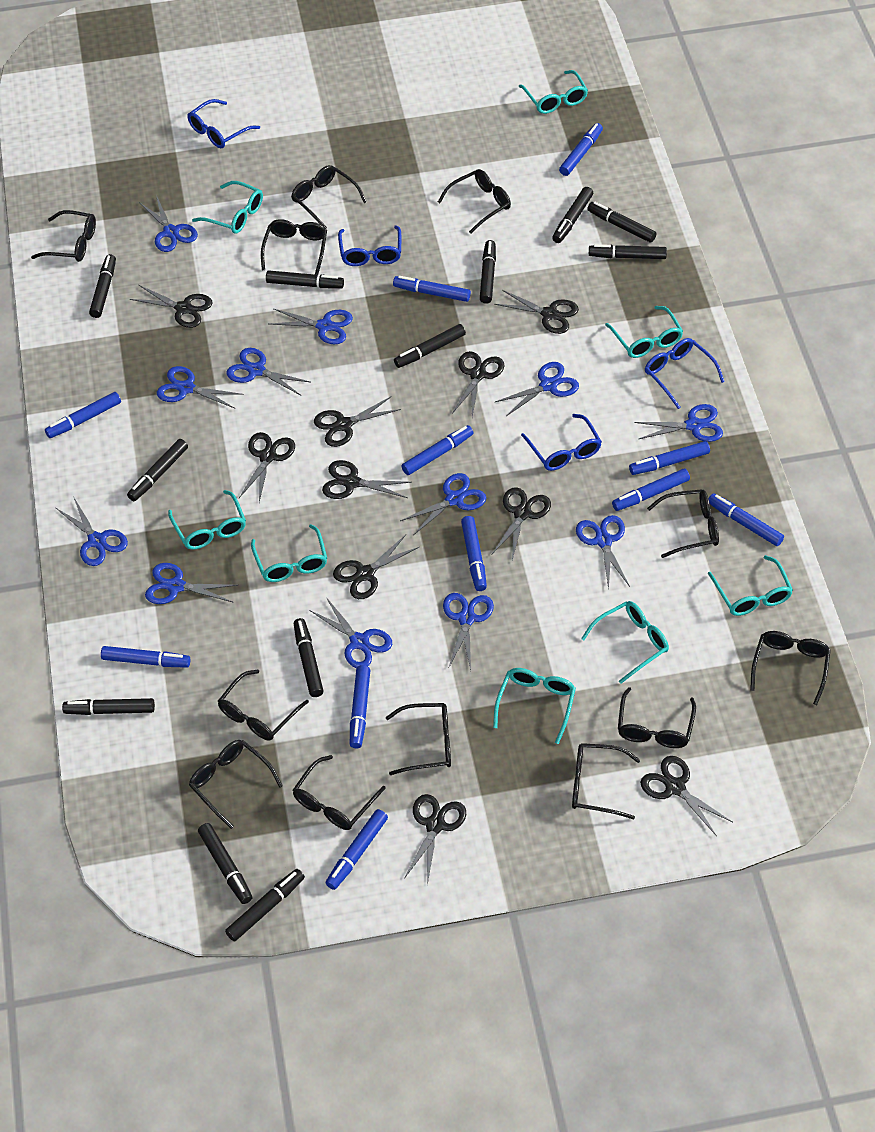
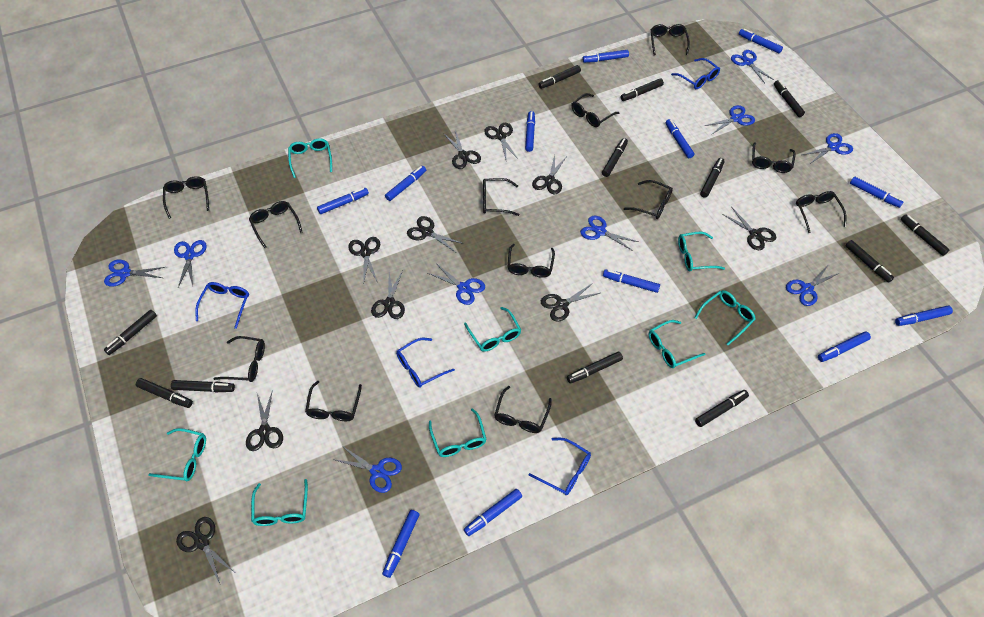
blue marker: 11 -> 12
blue scissors: 12 -> 9

